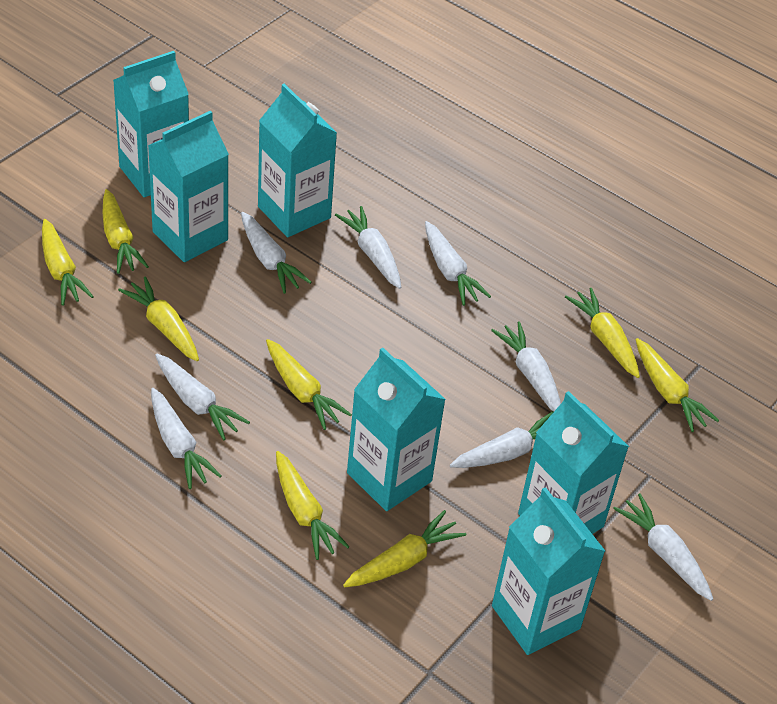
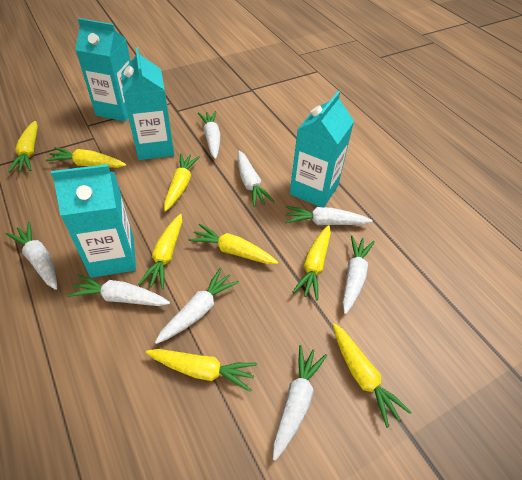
turquoise carton: 6 -> 4

